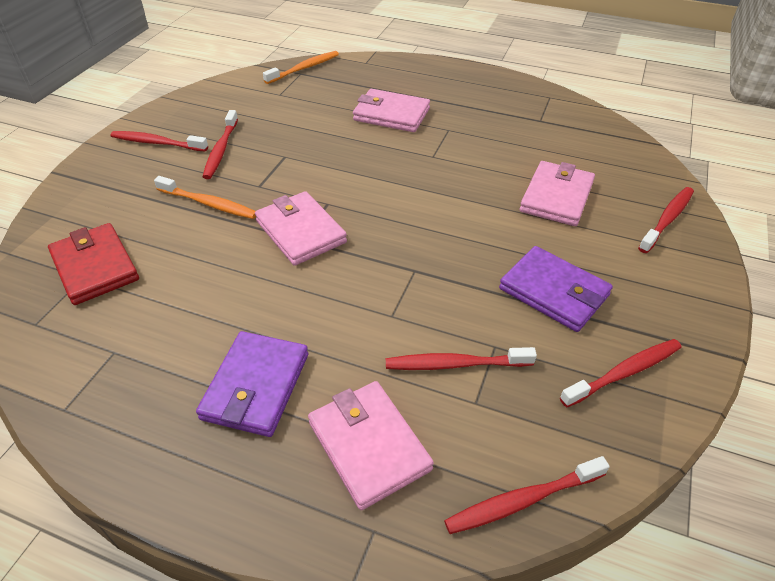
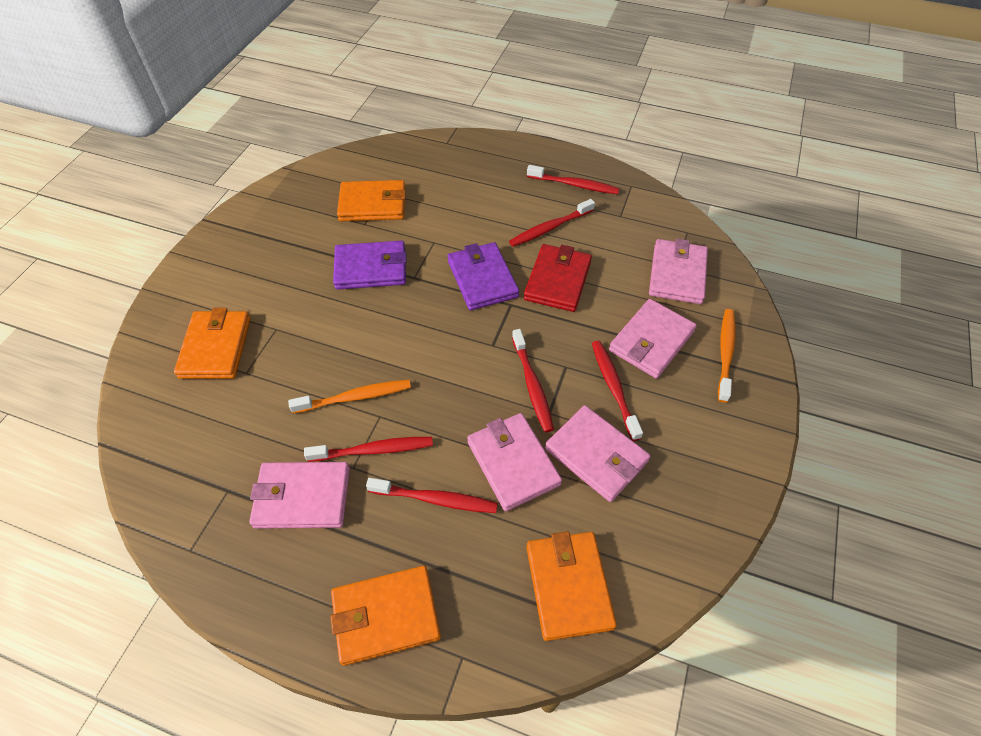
orange wallet: 0 -> 4
pink wallet: 4 -> 5

